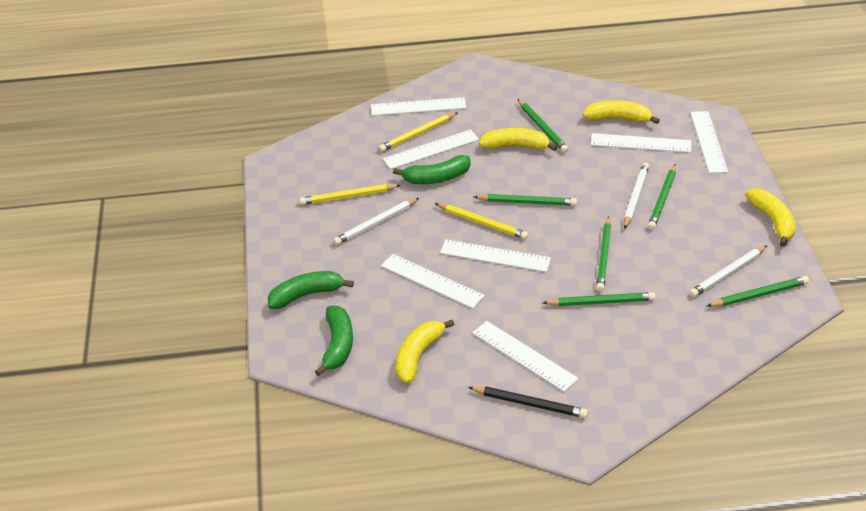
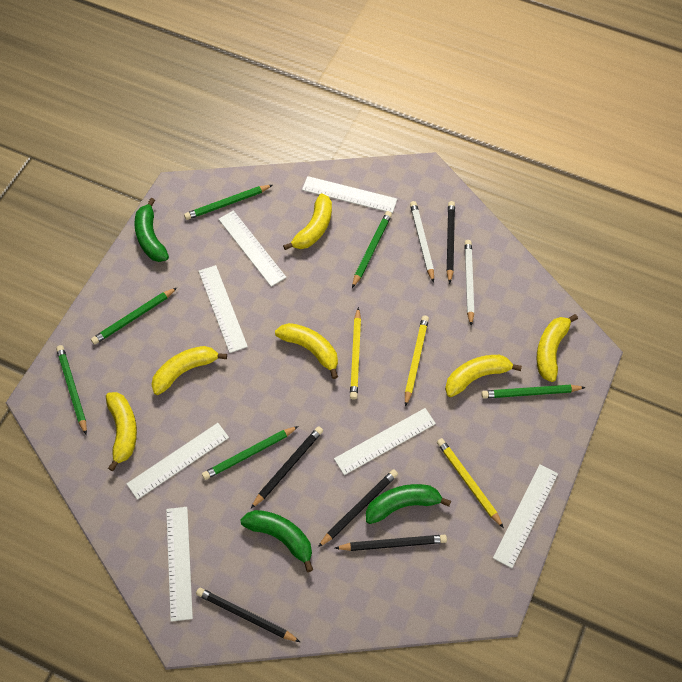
black pencil: 1 -> 5
white pencil: 3 -> 2
yellow banana: 4 -> 6

